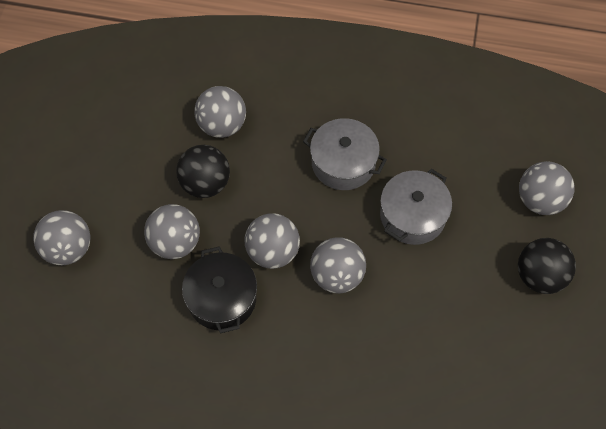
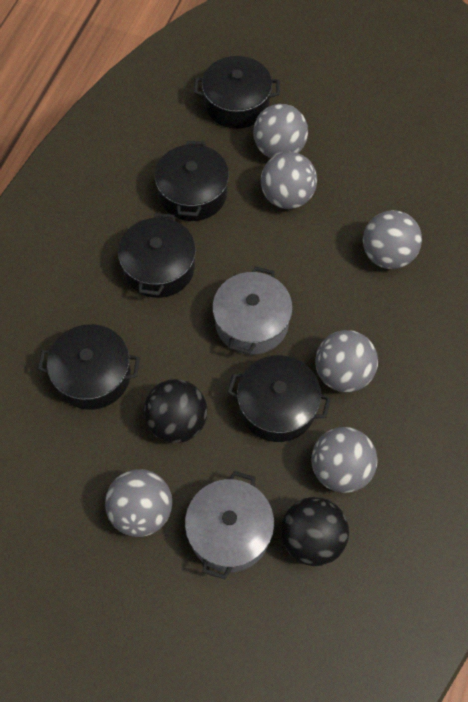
black pot: 1 -> 5

